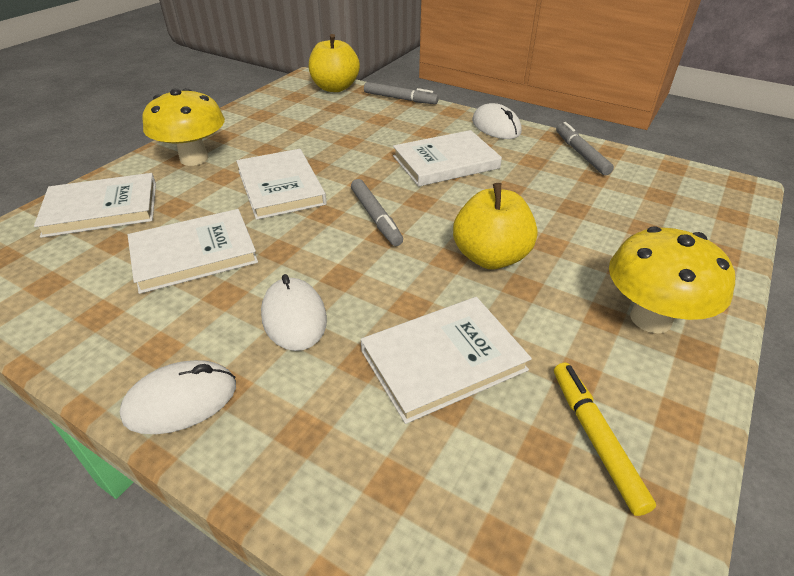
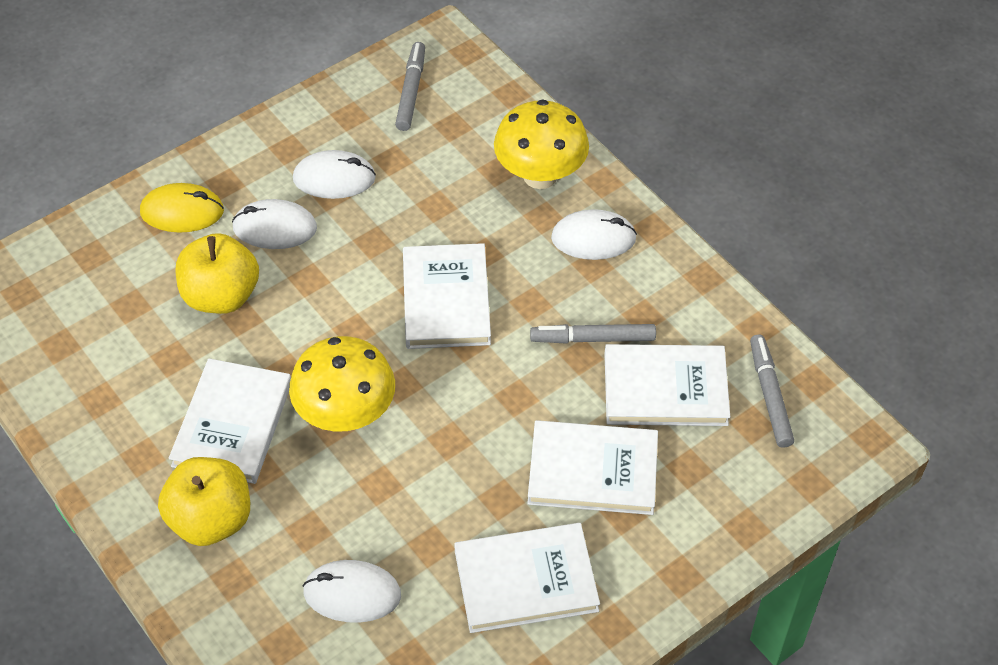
white mouse: 3 -> 4
yellow marker: 1 -> 0
yellow mouse: 0 -> 1

